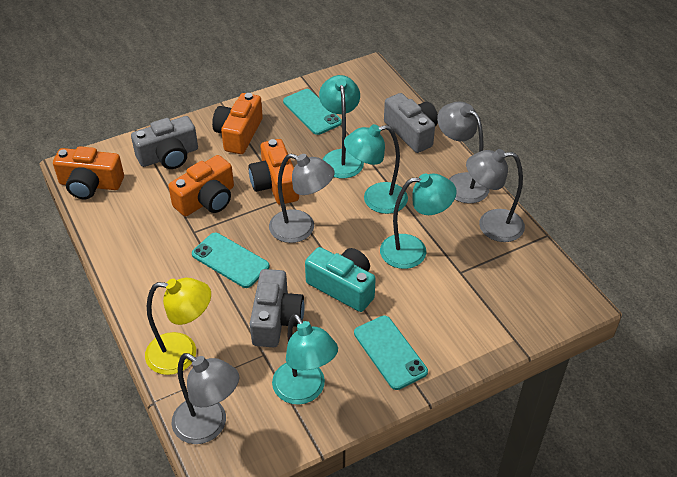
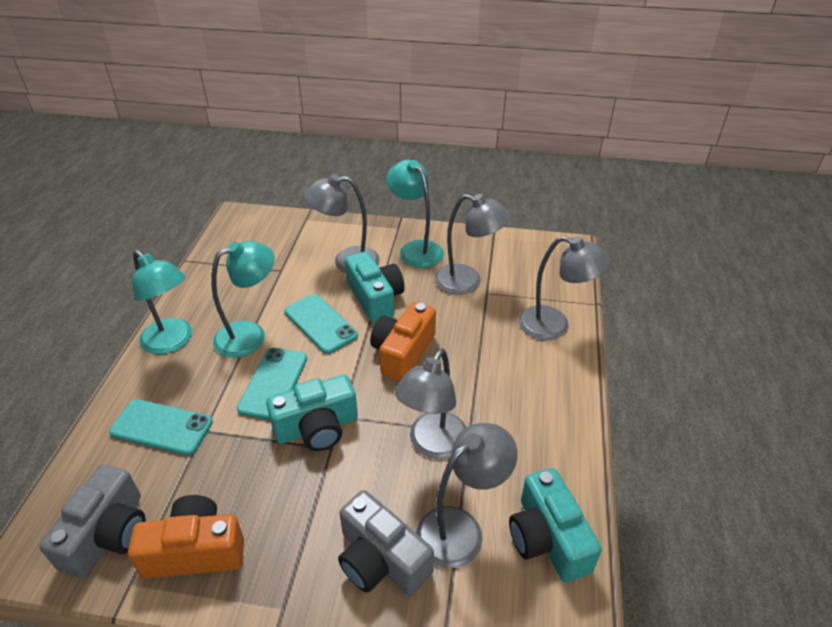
grey camera: 3 -> 2
grey lamp: 4 -> 5
orange camera: 4 -> 2
turquoise camera: 1 -> 3
turquoise lamp: 4 -> 3
yellow lamp: 1 -> 0

